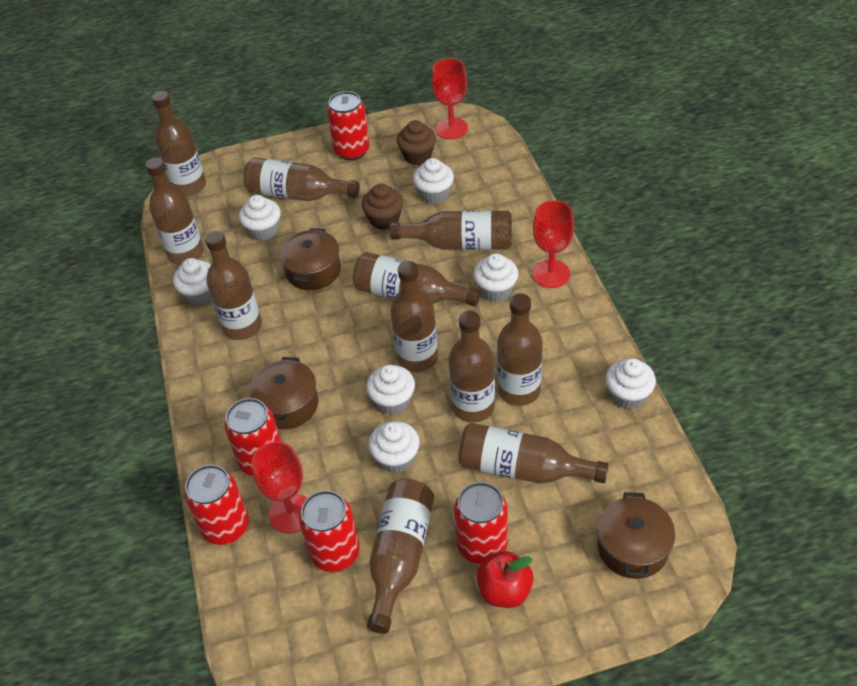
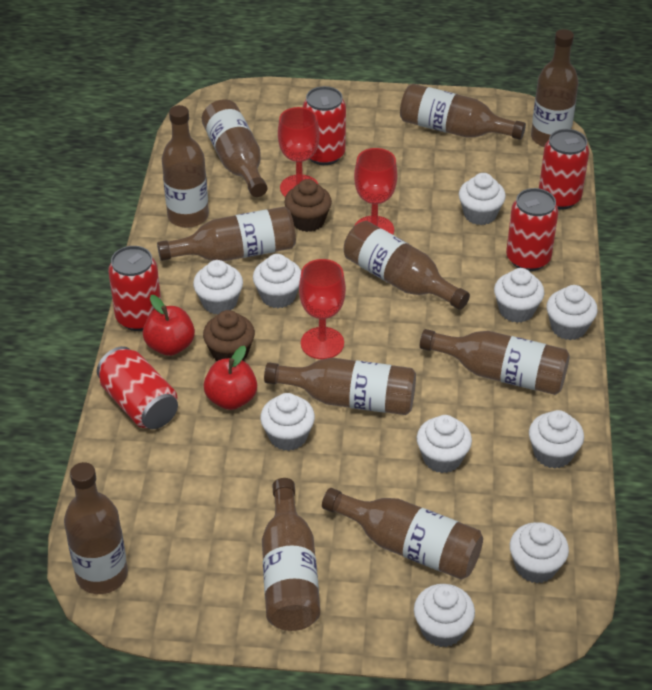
brown pot: 3 -> 0
red apple: 1 -> 2
white cupcake: 7 -> 10

